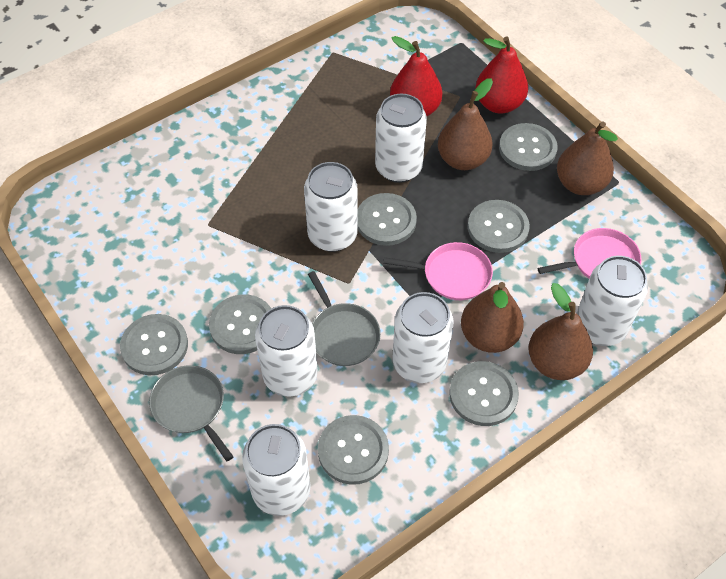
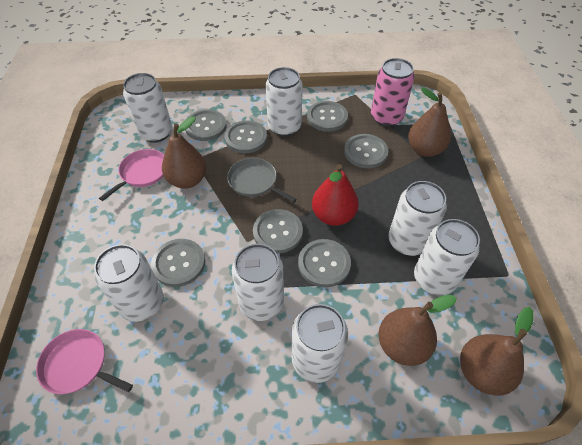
grey pan: 2 -> 1
pink can: 0 -> 1
red pear: 2 -> 1
white can: 6 -> 7

